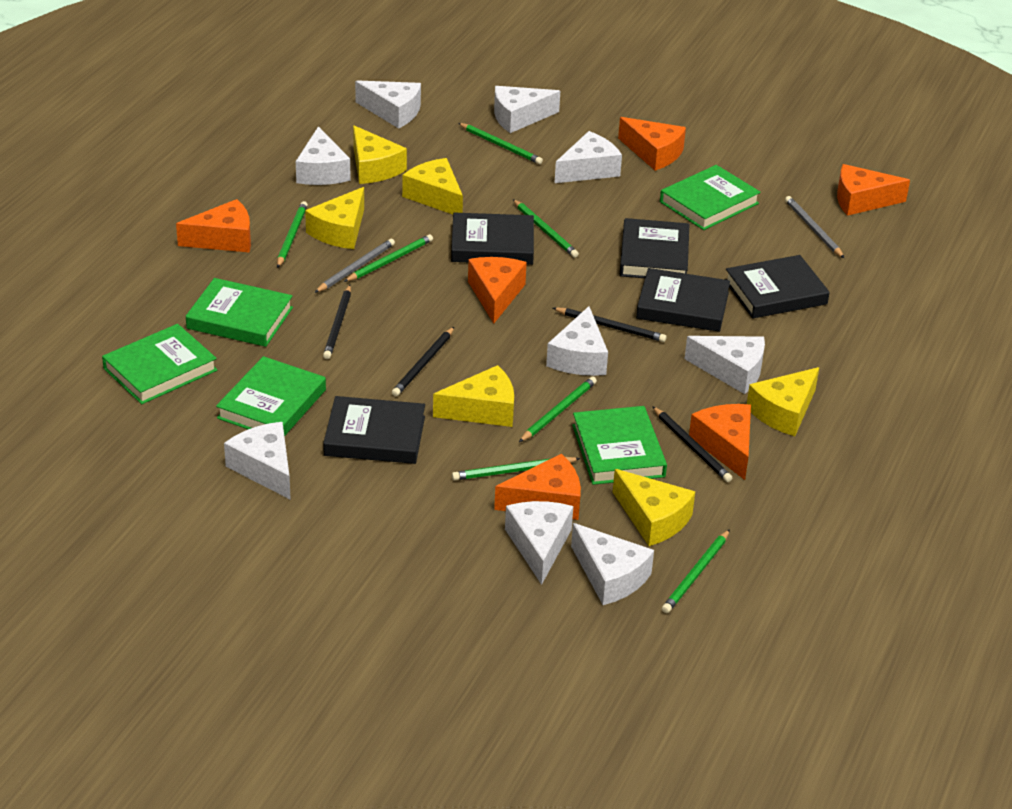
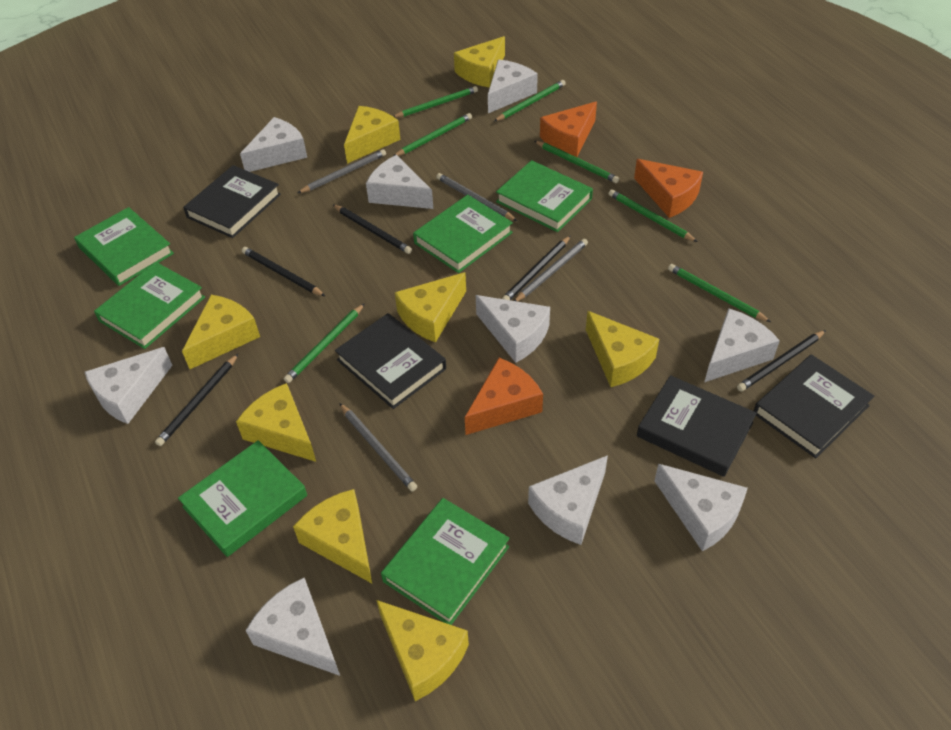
black book: 5 -> 4
black pencil: 4 -> 5
green book: 5 -> 6
grey pencil: 2 -> 4
orange cheese: 6 -> 3
yellow cheese: 6 -> 8

